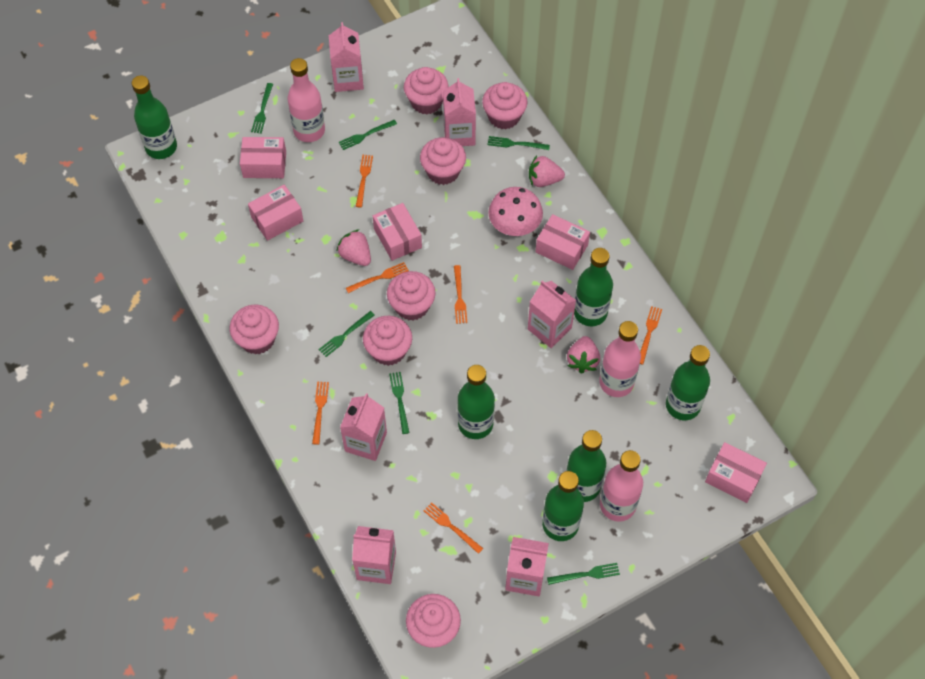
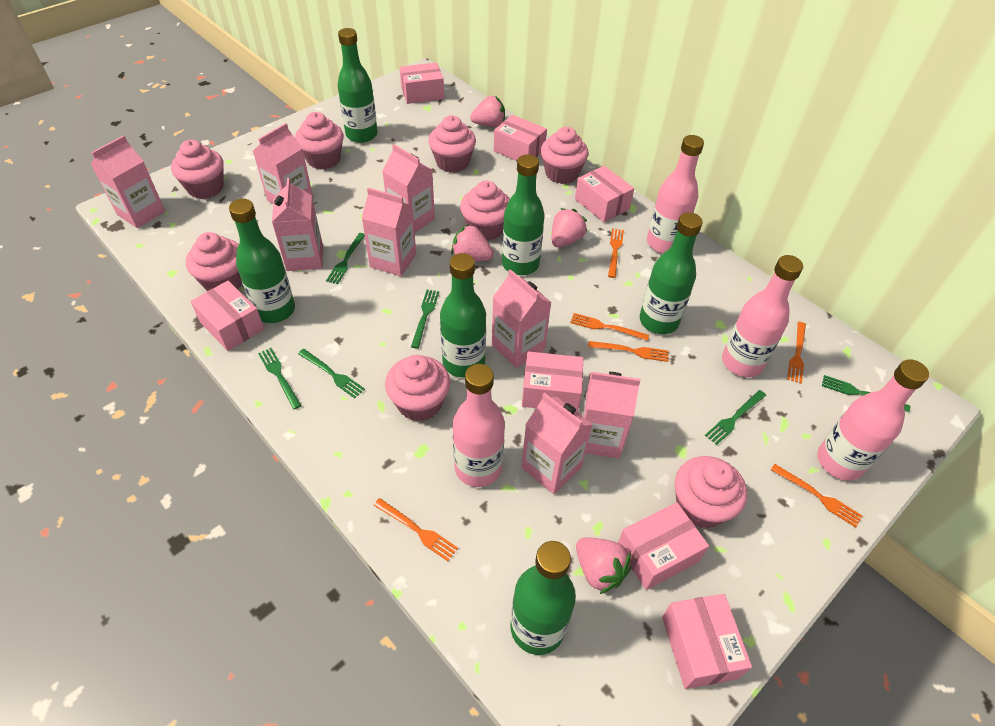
pink bottle: 3 -> 4
pink box: 5 -> 7
pink carton: 6 -> 8
pink cupcake: 7 -> 8
pink mushroom: 1 -> 0
pink strawberry: 3 -> 4

